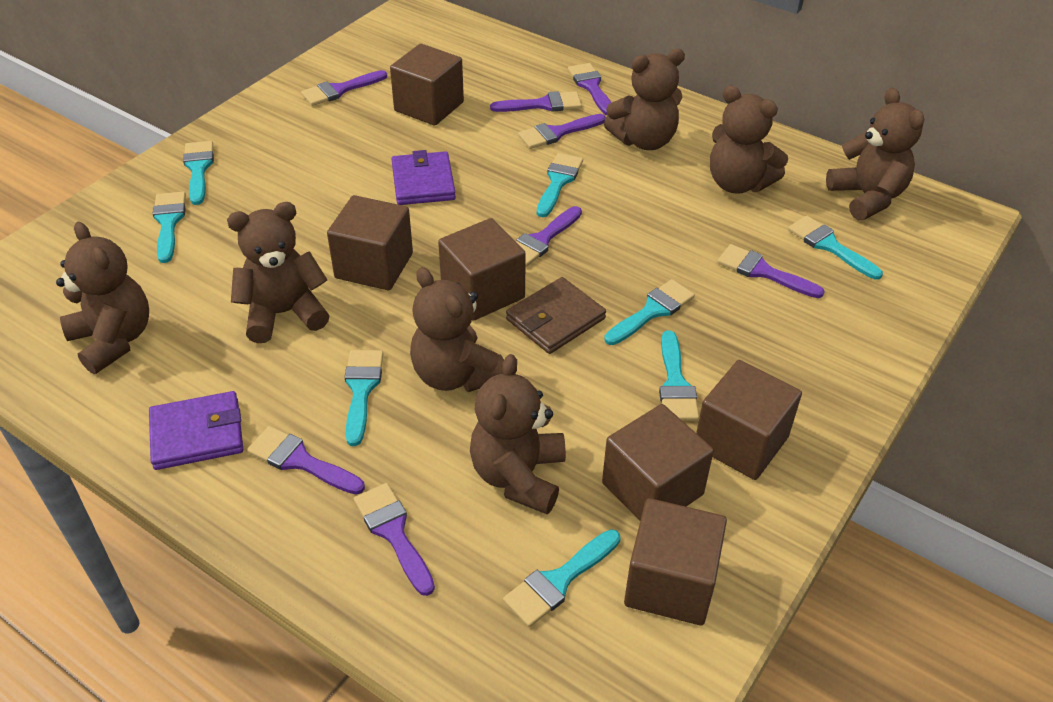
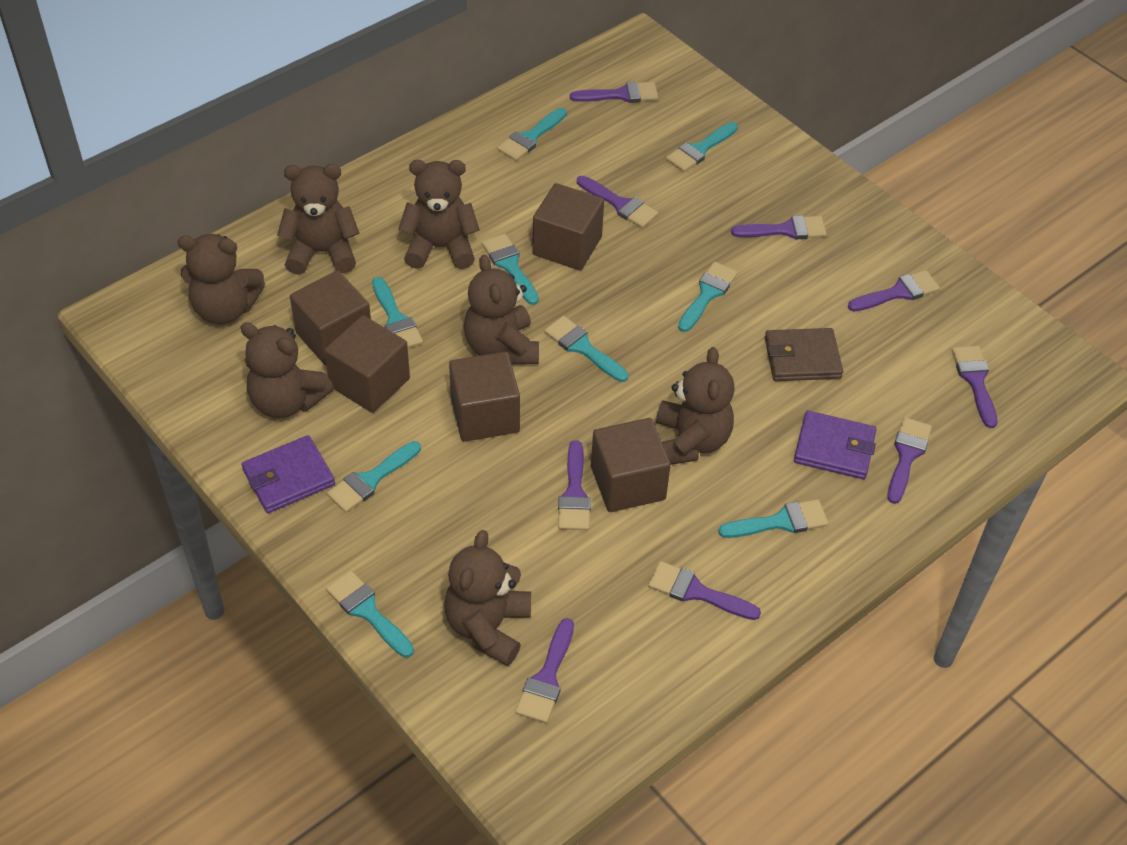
brown cube: 6 -> 5
purple brush: 8 -> 9
turquoise brush: 8 -> 9

